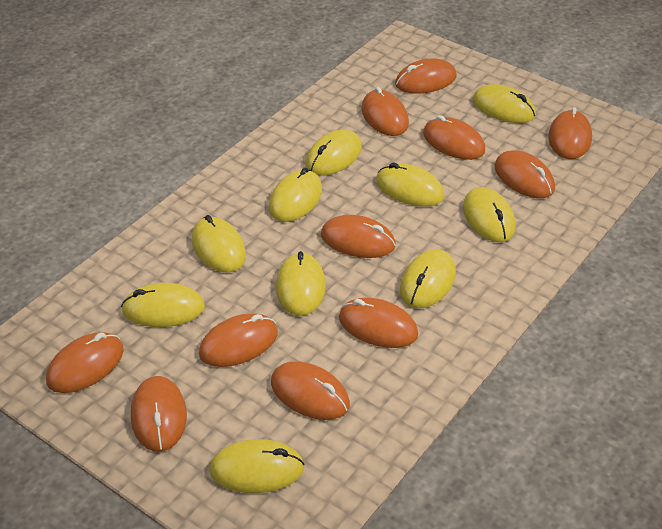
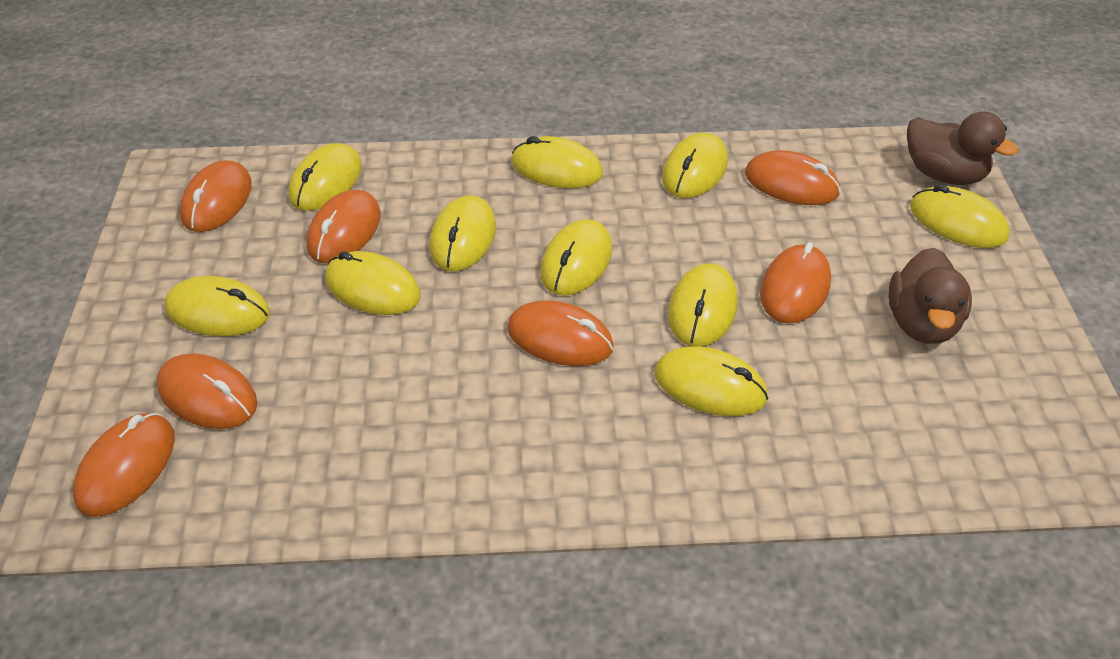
brown duck: 0 -> 2
orange mouse: 11 -> 7

